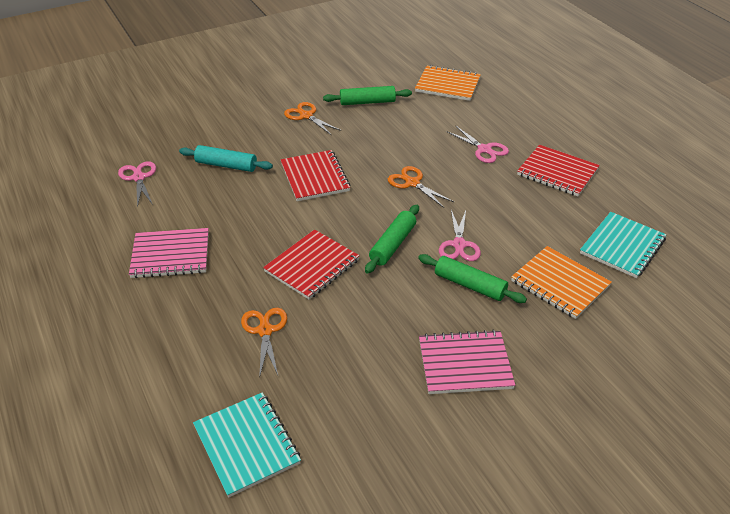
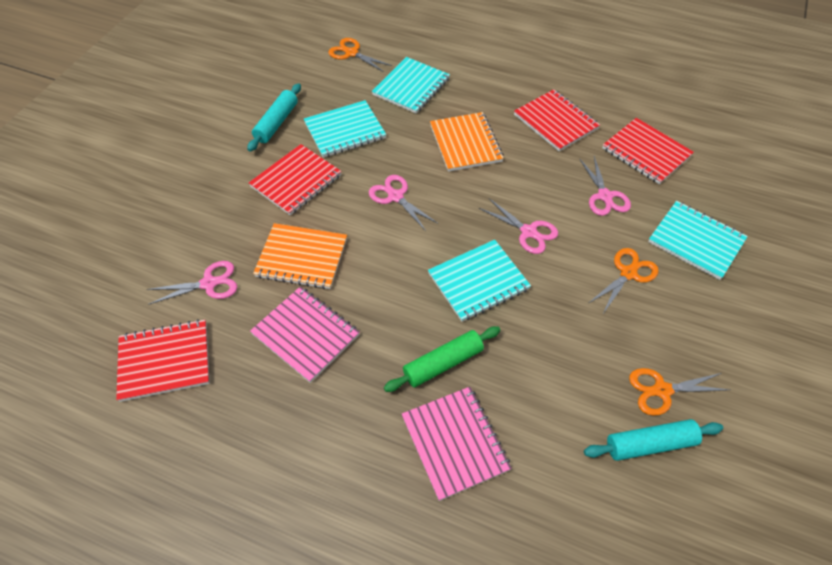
green rolling pin: 3 -> 1
pink scissors: 3 -> 4
red notebook: 3 -> 4
turquoise notebook: 2 -> 4
turquoise rolling pin: 1 -> 2

